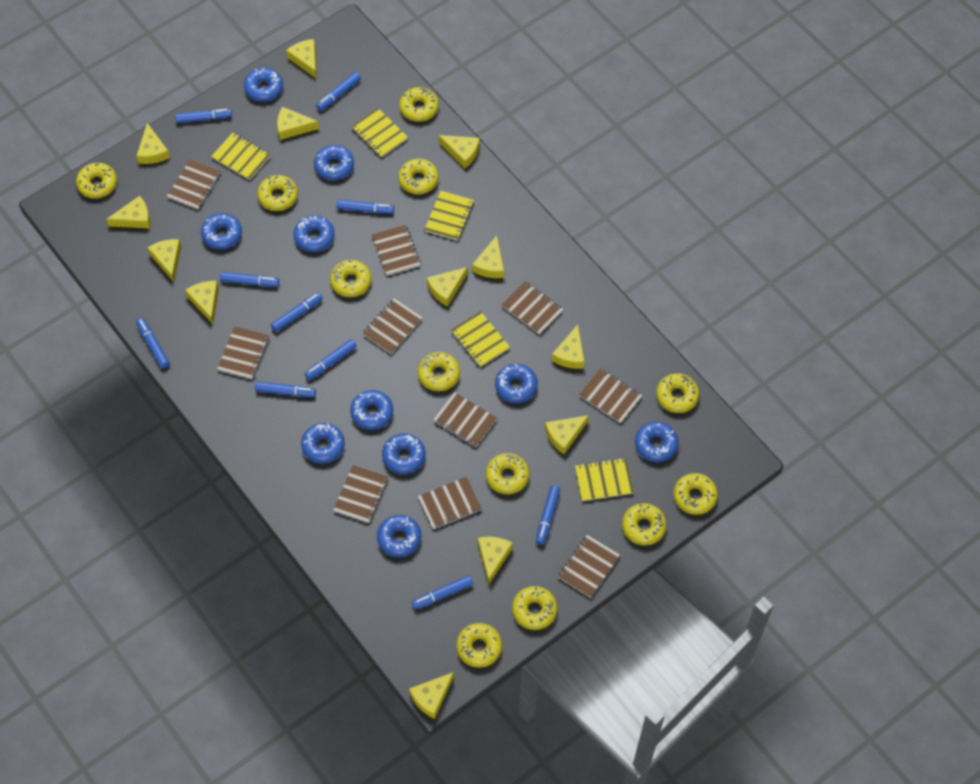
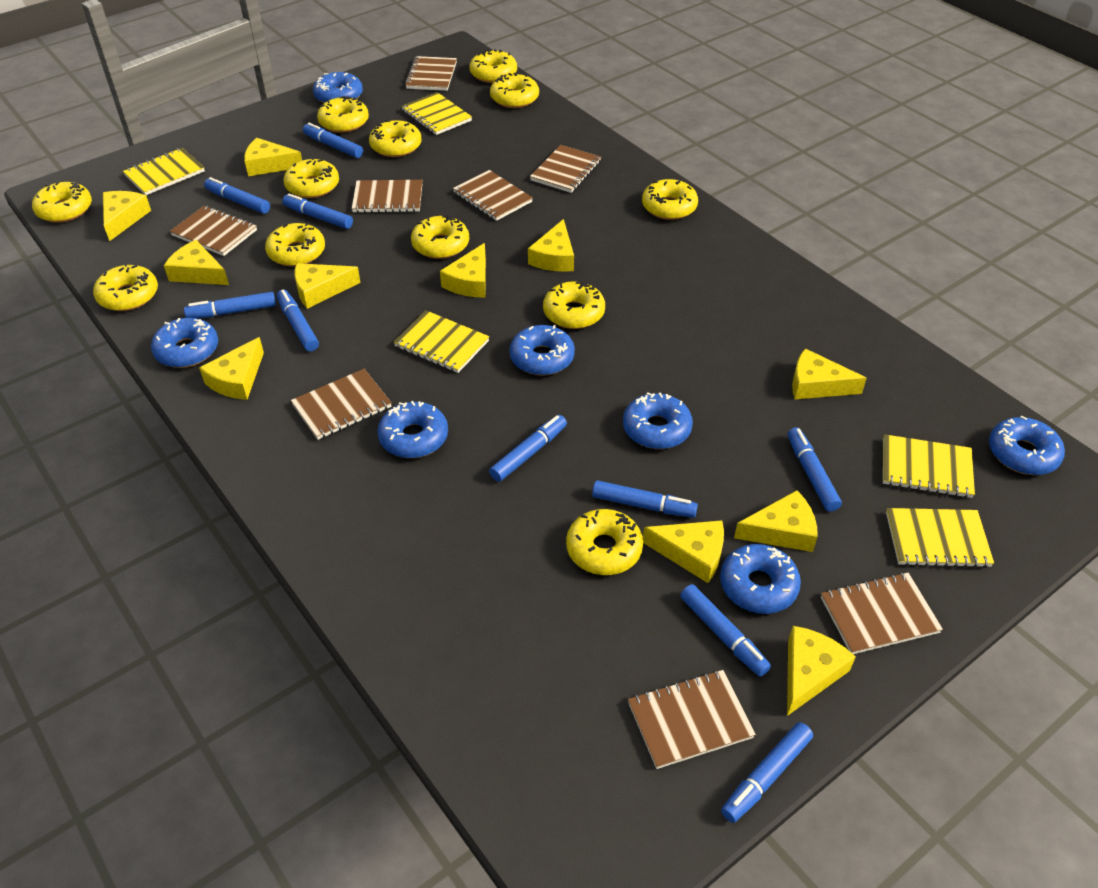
blue donut: 10 -> 7
brown notebook: 10 -> 8
yellow cheese: 13 -> 11

